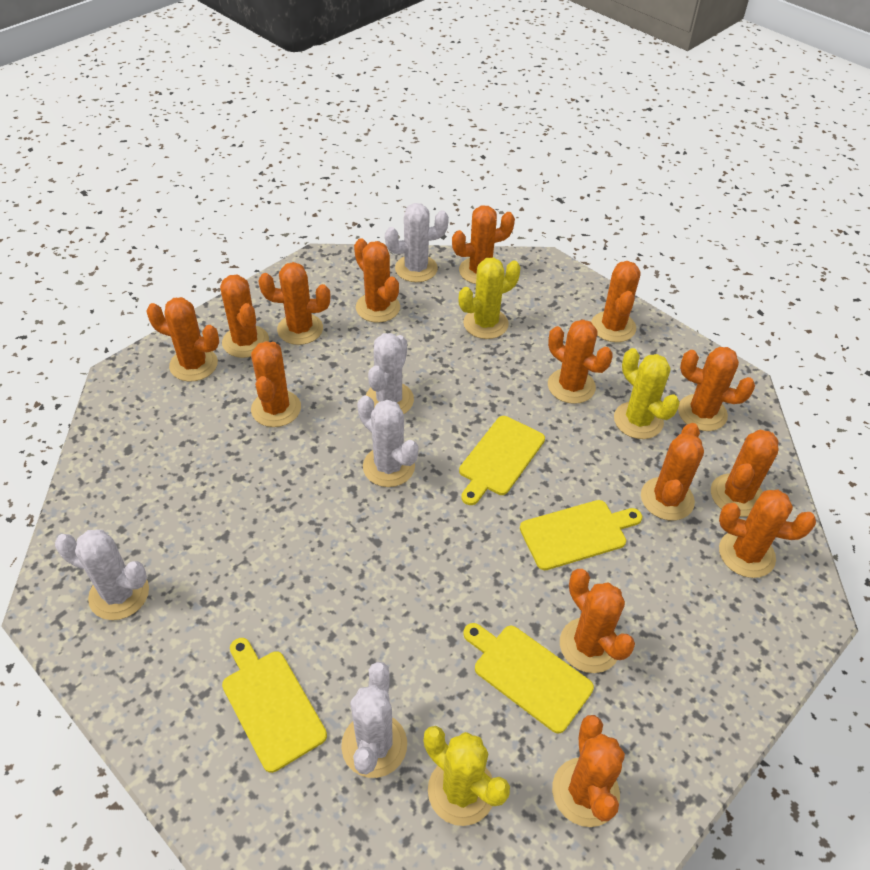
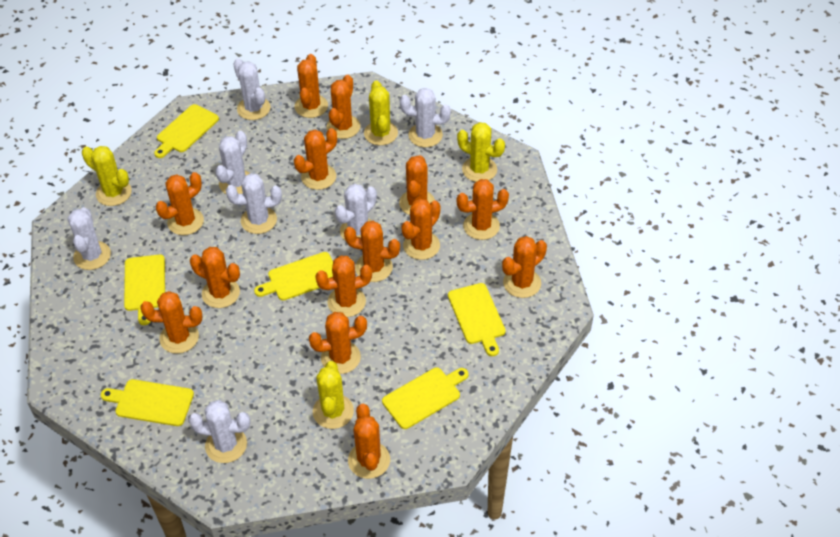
white cactus: 5 -> 7
yellow cactus: 3 -> 4
yellow cutting board: 4 -> 6

